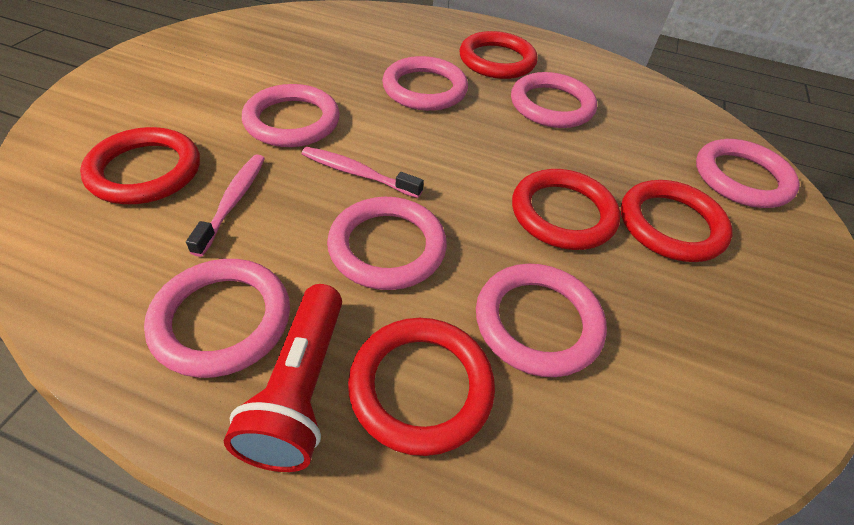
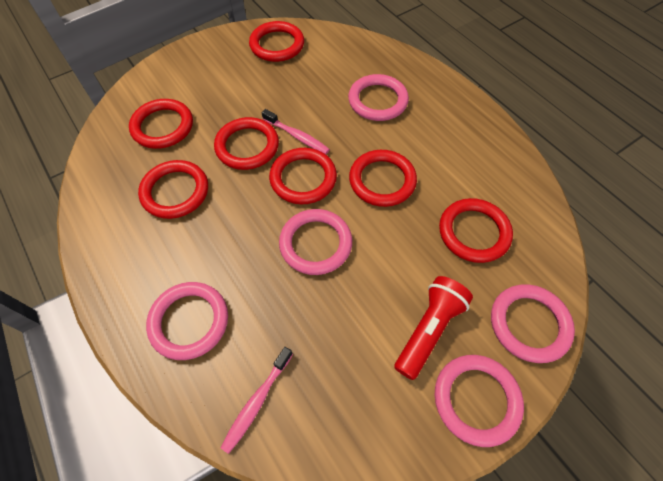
pink ring: 7 -> 5
red ring: 5 -> 7

